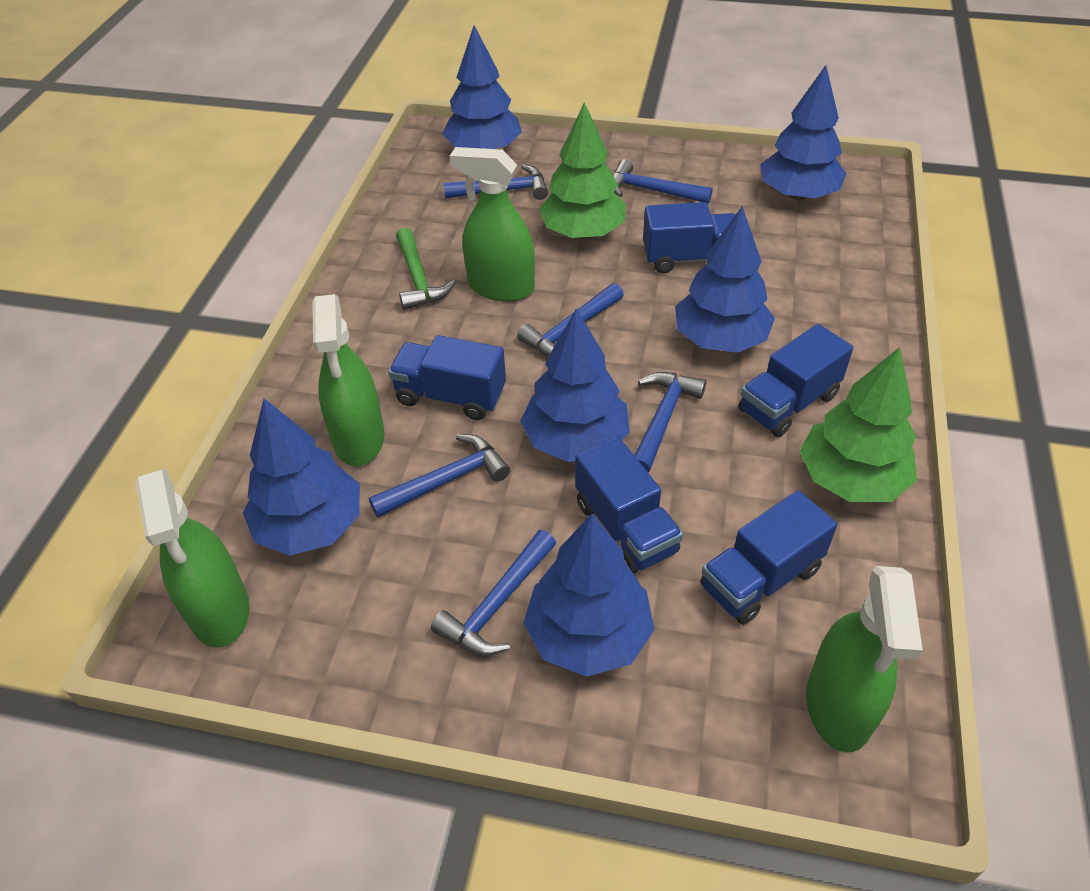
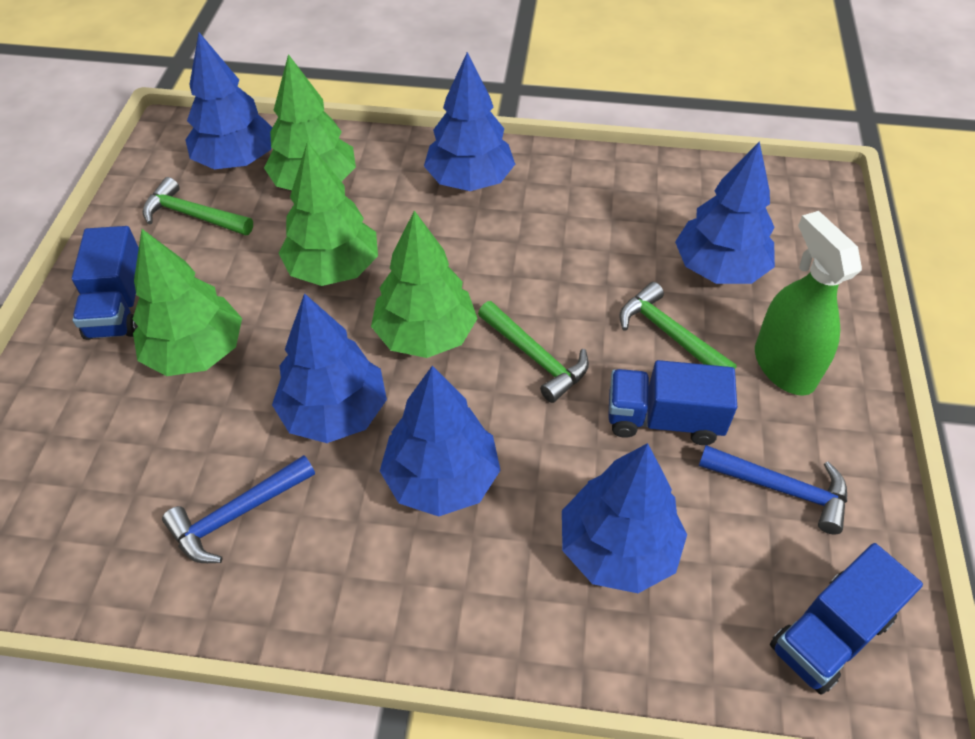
blue hammer: 6 -> 2
blue truck: 5 -> 3
green hammer: 1 -> 3
green spray bottle: 4 -> 1
green tree: 2 -> 4

